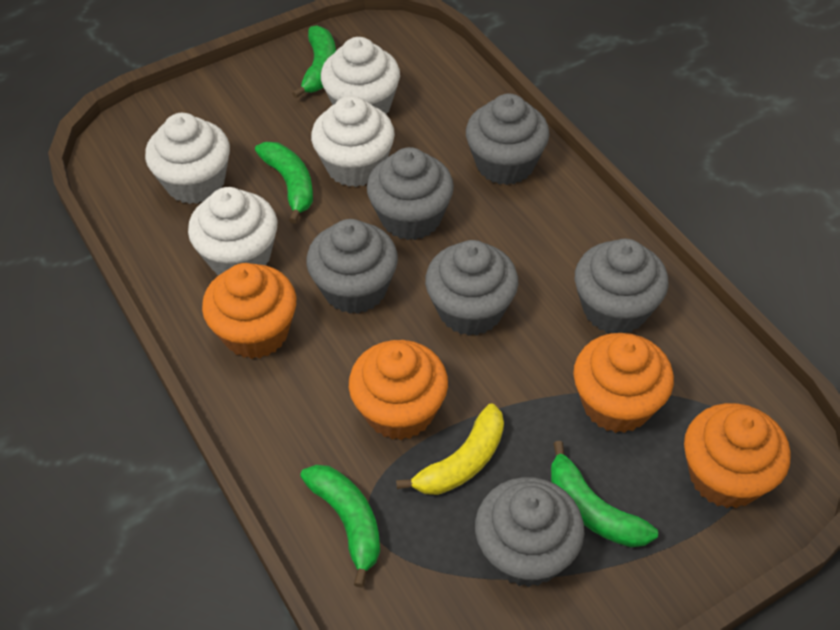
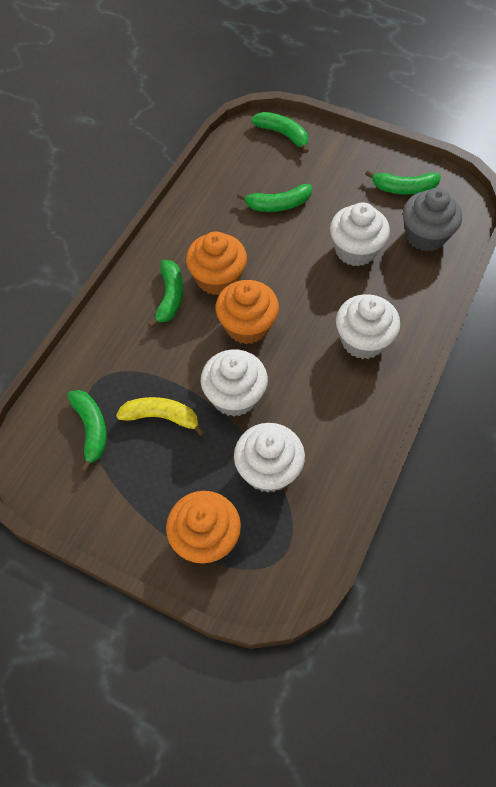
green banana: 4 -> 5
grey cupcake: 6 -> 1
orange cupcake: 4 -> 3

